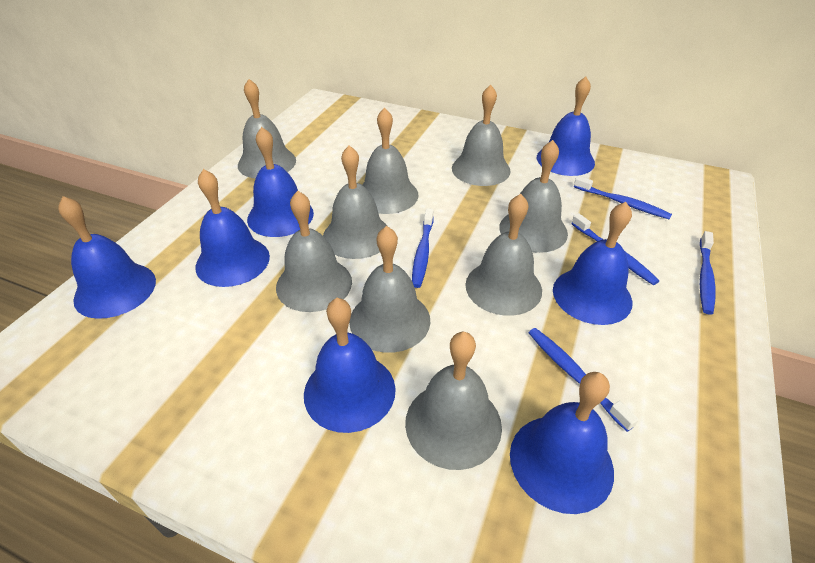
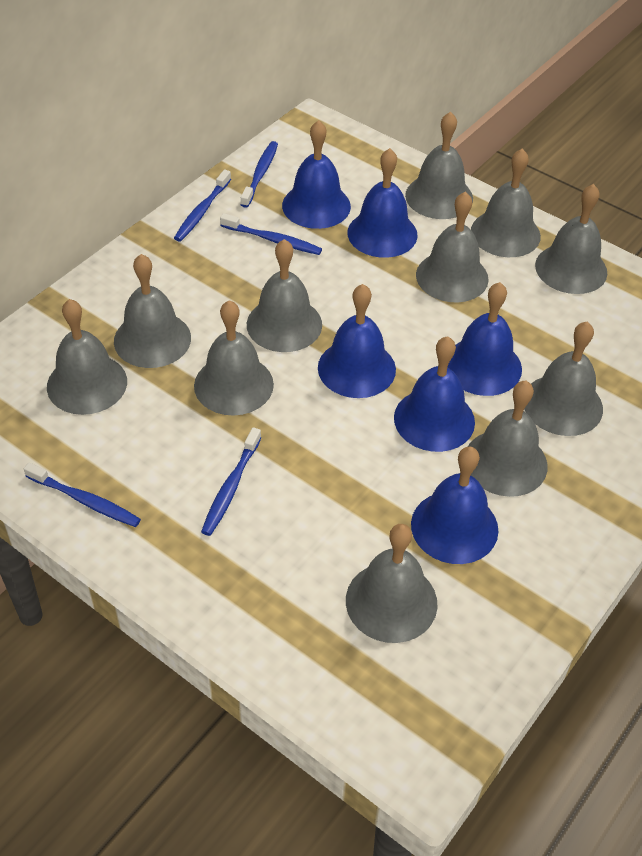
blue bell: 7 -> 6
grey bell: 9 -> 11

